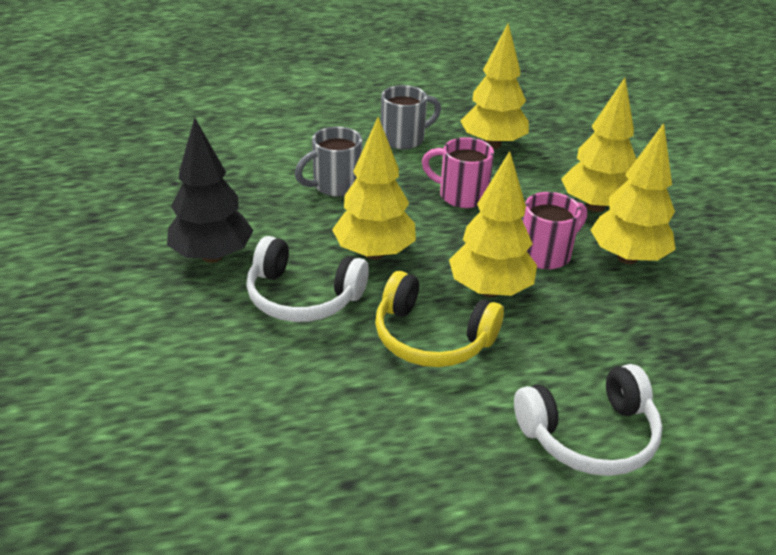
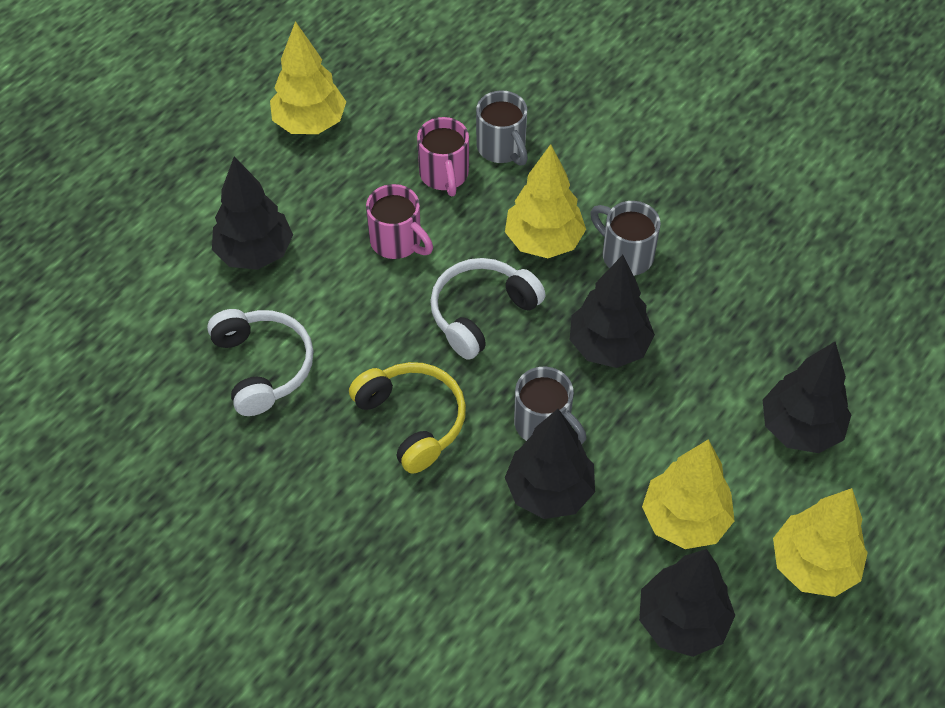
black tree: 1 -> 5
grey mug: 2 -> 3
yellow tree: 5 -> 4

